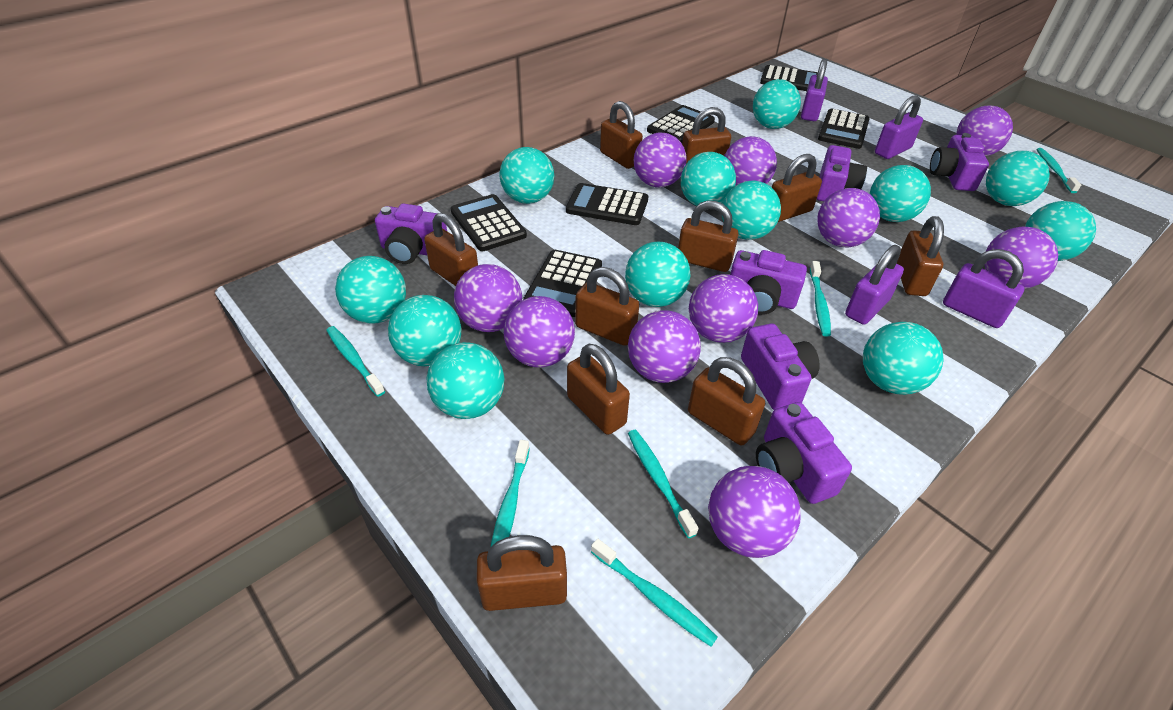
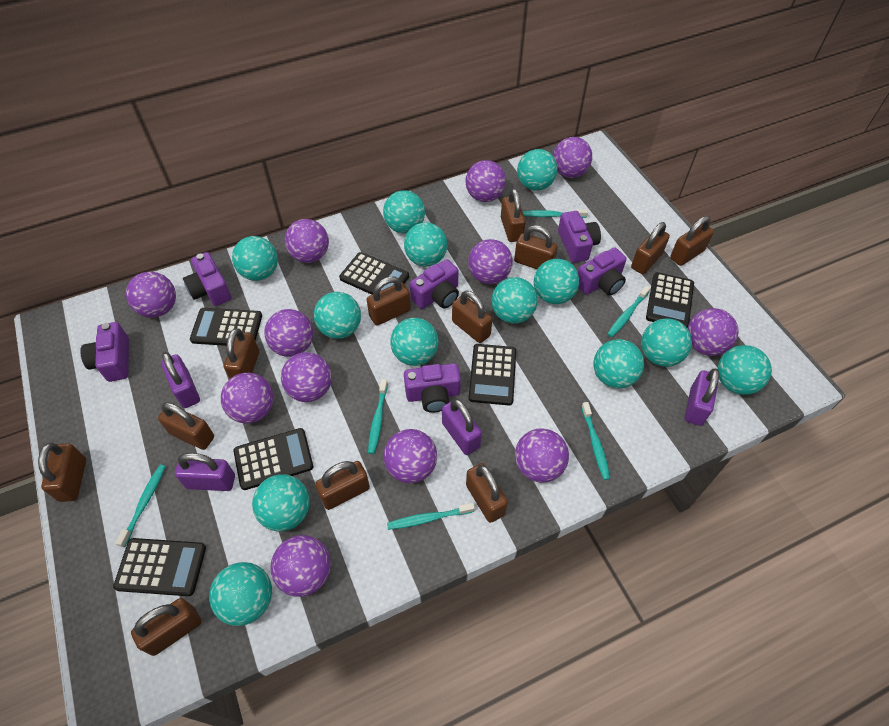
brown padlock: 10 -> 12
purple ball: 10 -> 12
turquoise ball: 12 -> 13

